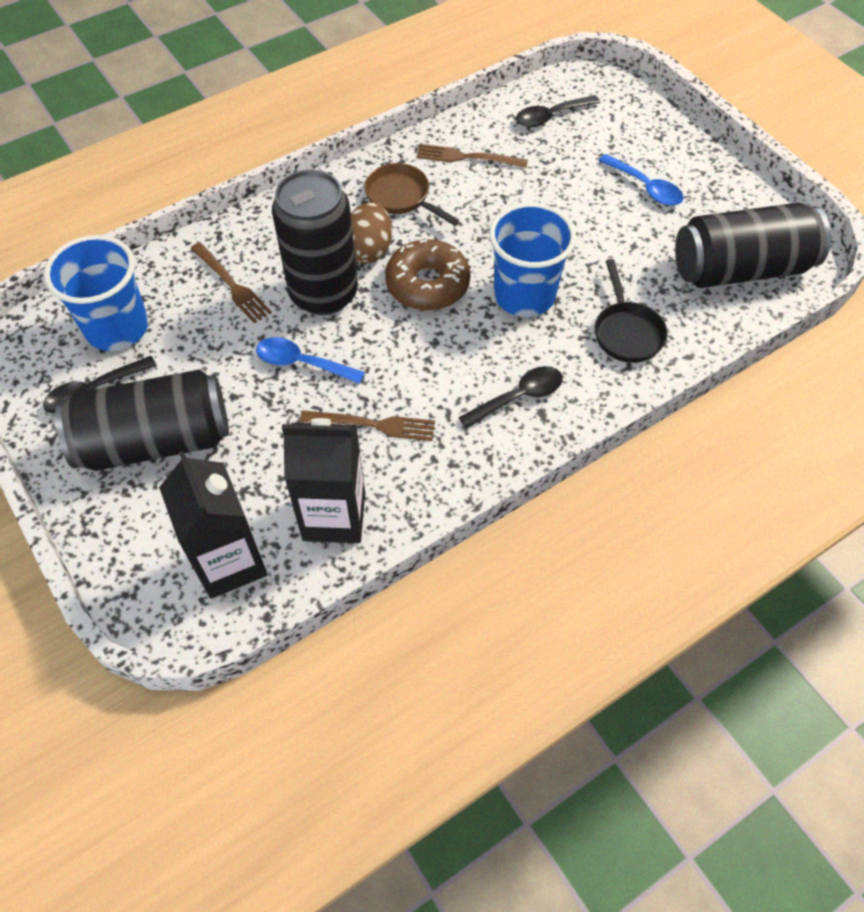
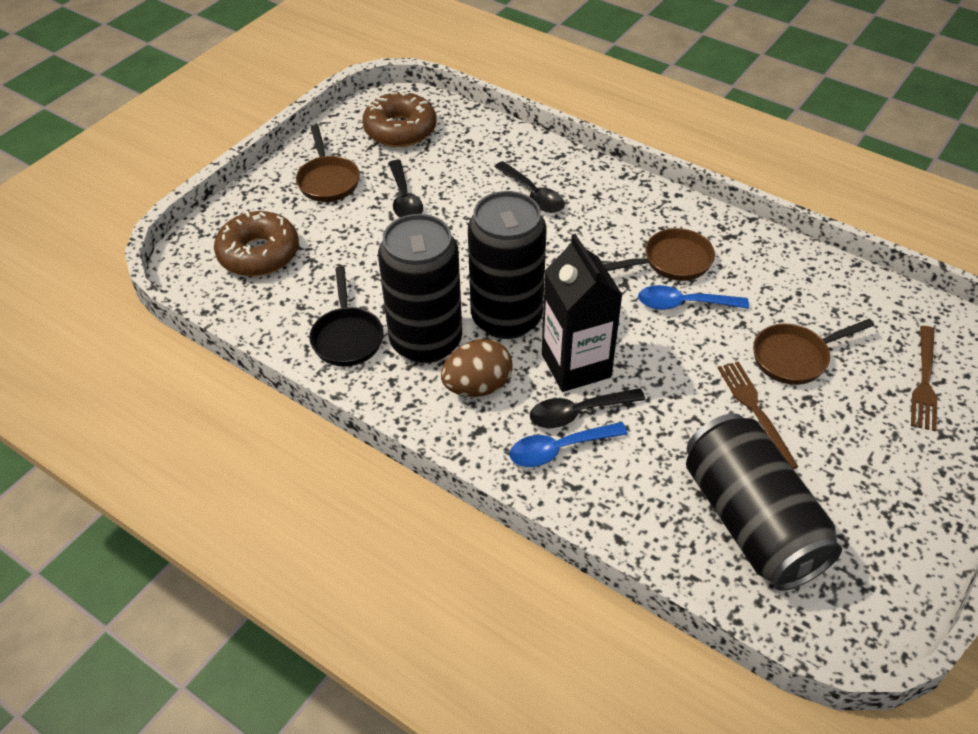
black carton: 2 -> 1
blue cup: 2 -> 0
brown donut: 1 -> 2
brown fork: 3 -> 2
brown pan: 1 -> 3

